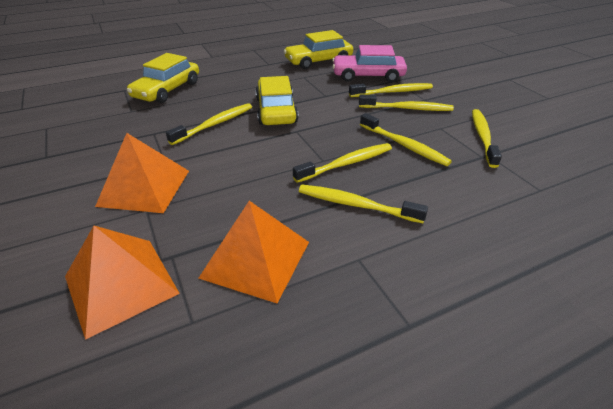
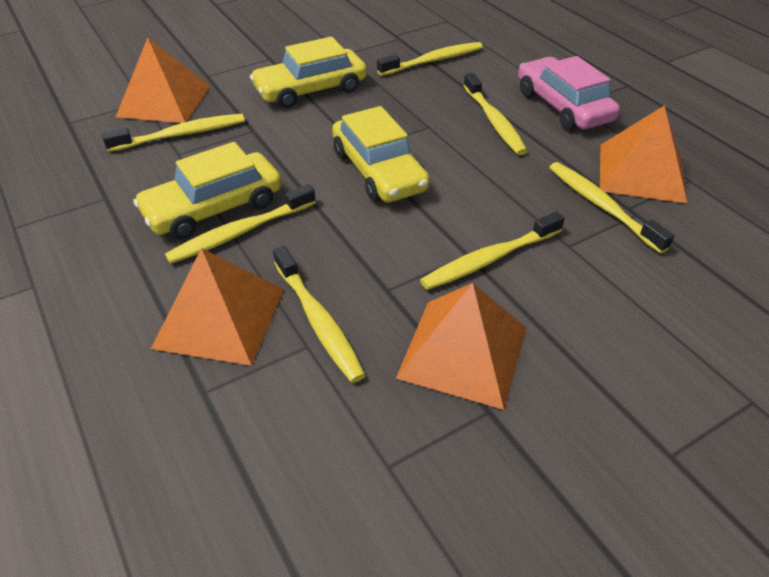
orange pyramid: 3 -> 4

